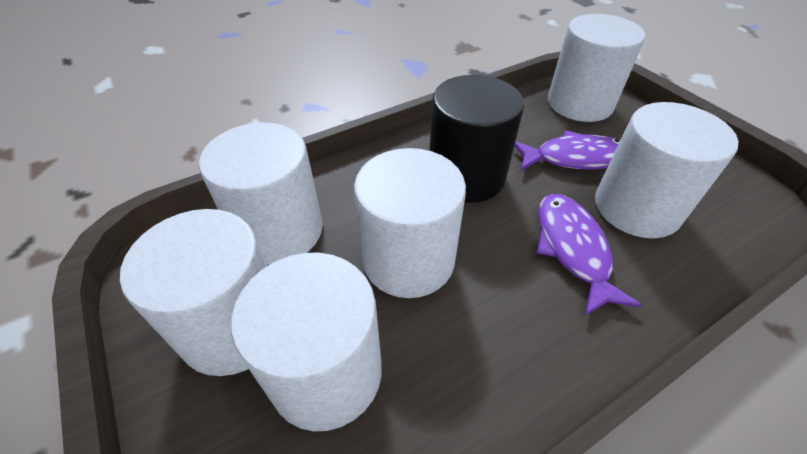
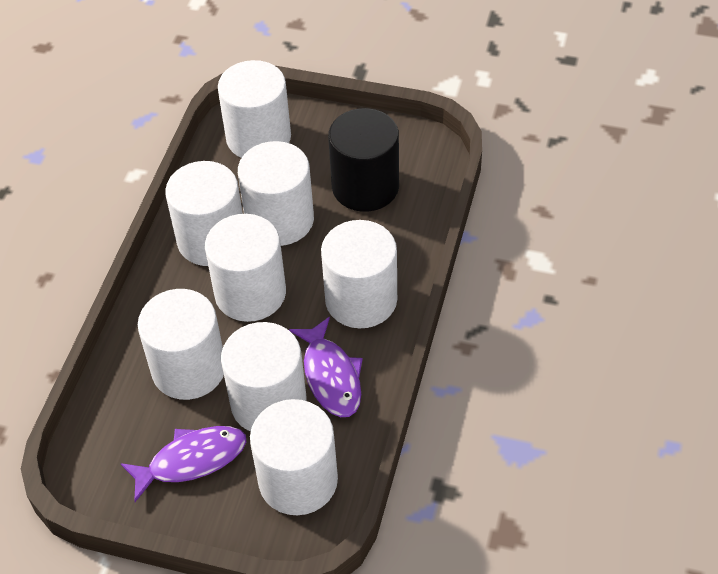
white cylinder: 6 -> 8

